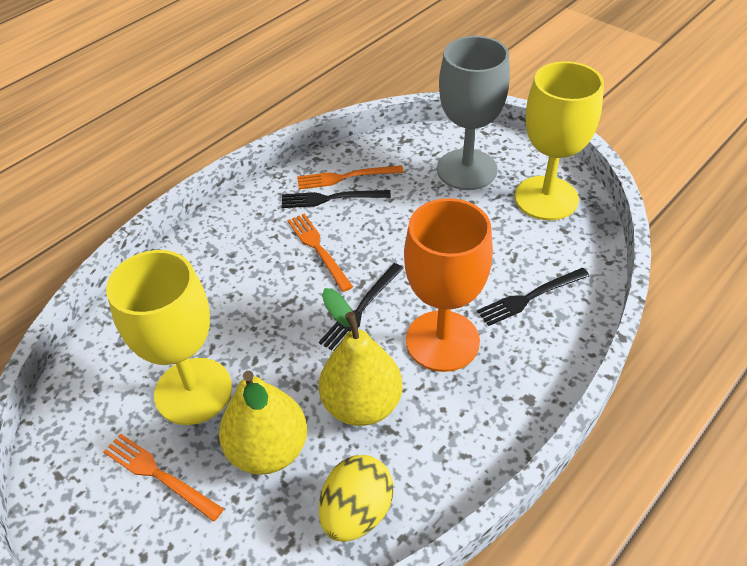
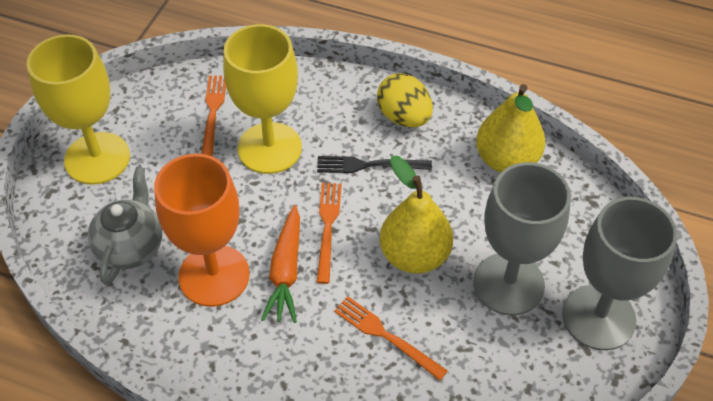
black fork: 3 -> 1
grey goblet: 1 -> 2
grey teapot: 0 -> 1
orange carrot: 0 -> 1

